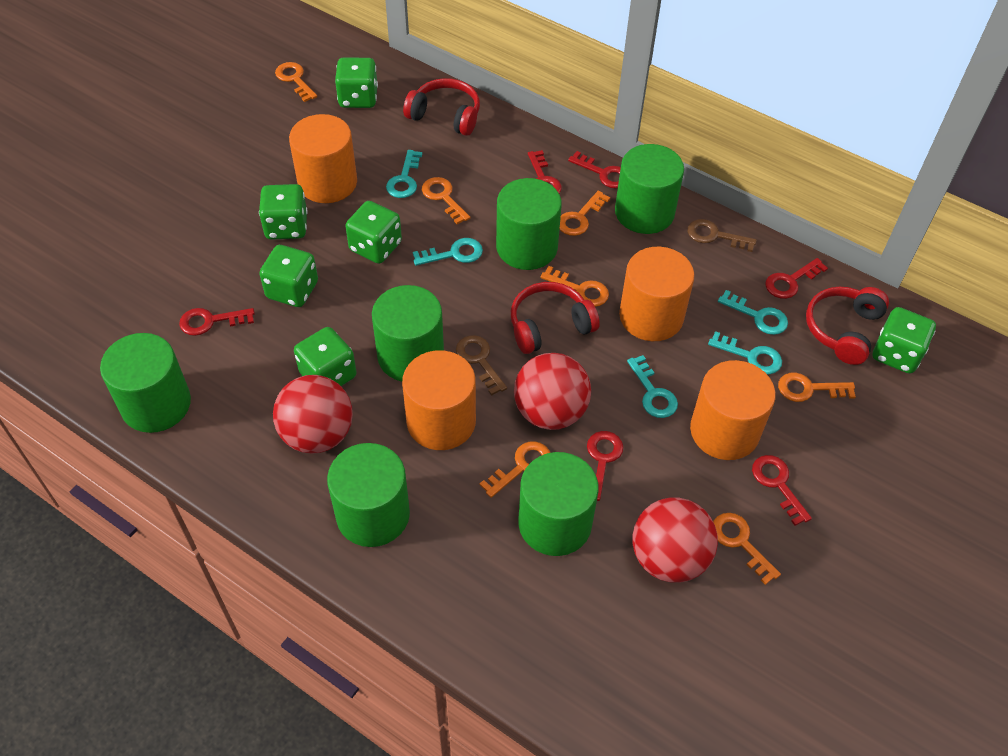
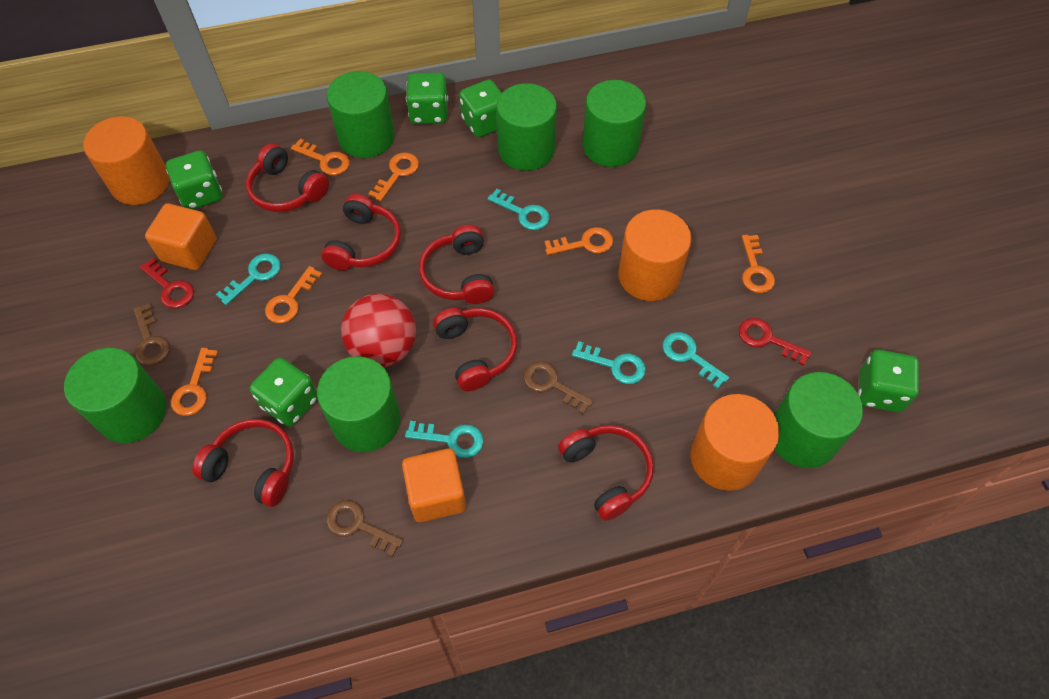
brown key: 2 -> 3
green dice: 6 -> 5
orange cube: 0 -> 2
orange cylinder: 4 -> 3
orange key: 7 -> 6
red ball: 3 -> 1
red headphones: 3 -> 6
red key: 6 -> 2

